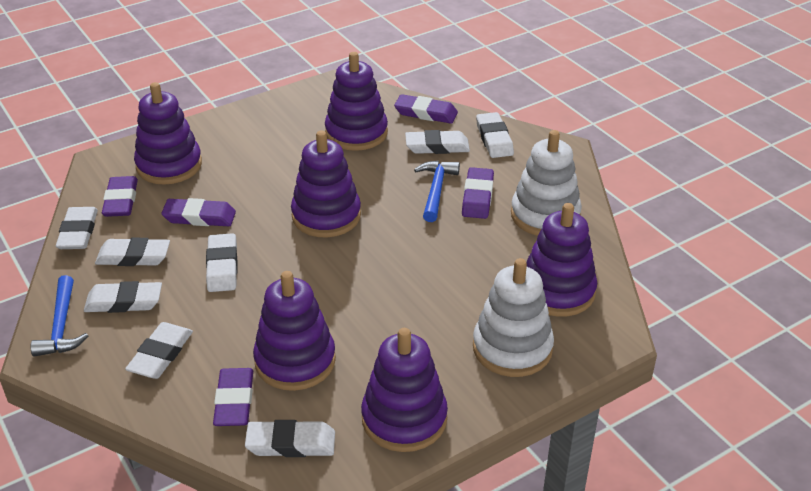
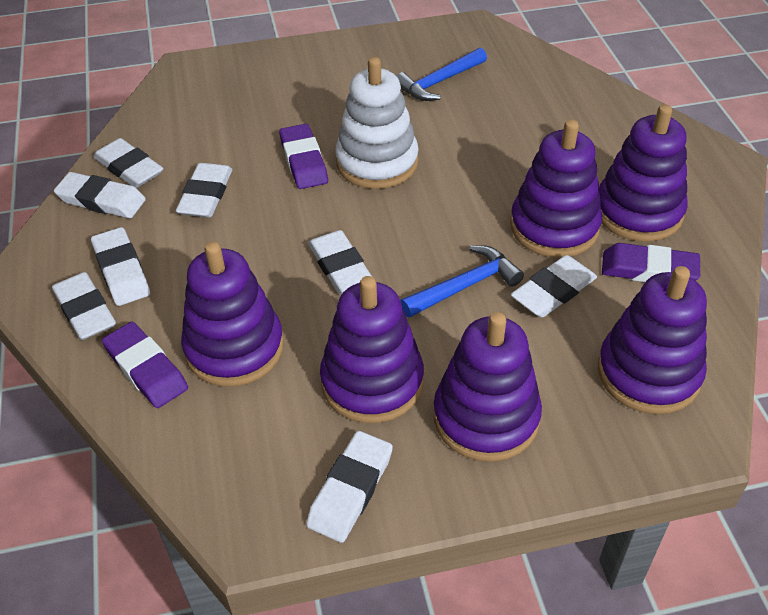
purple eraser: 5 -> 3
white stacking toy: 2 -> 1

